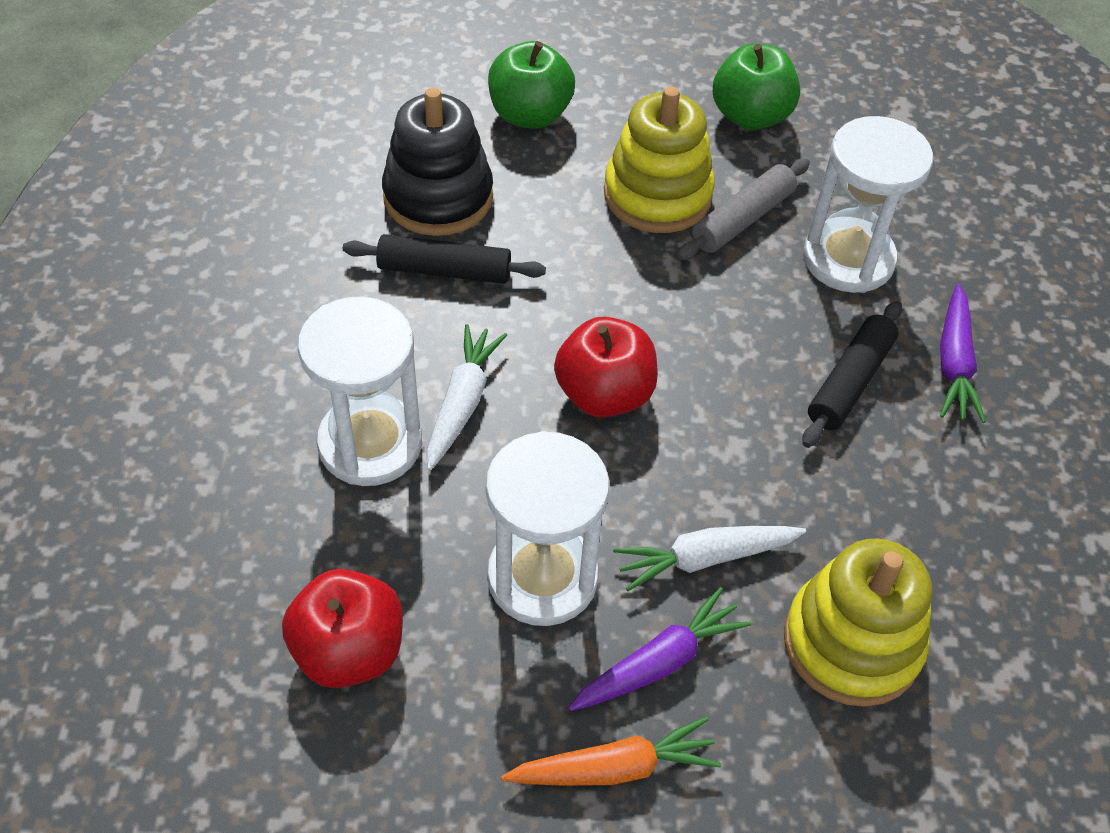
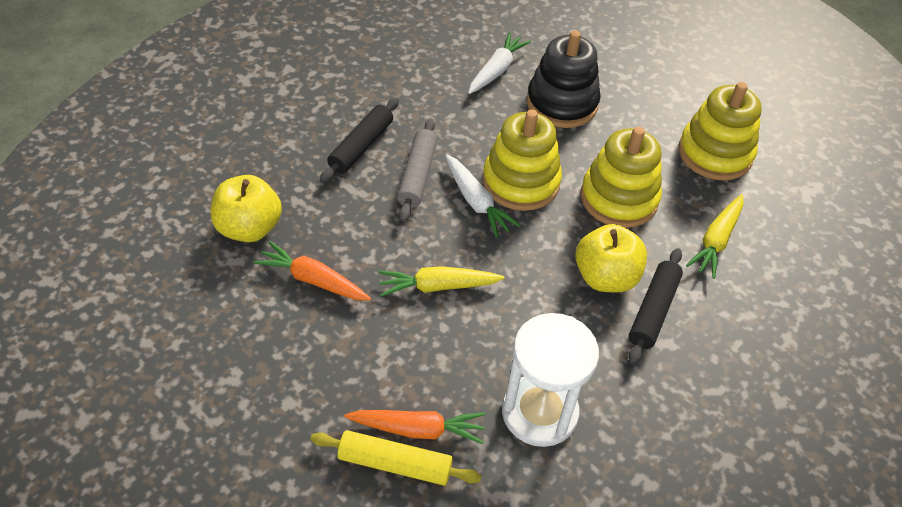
green apple: 2 -> 0
orange carrot: 1 -> 2
purple carrot: 2 -> 0
red apple: 2 -> 0
white hourglass: 3 -> 1
yellow apple: 0 -> 2
yellow carrot: 0 -> 2
yellow rolling pin: 0 -> 1
yellow stacking toy: 2 -> 3

